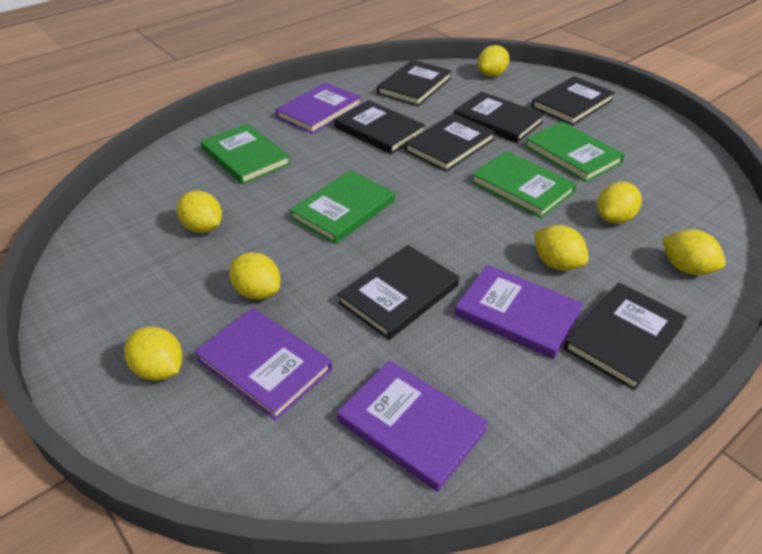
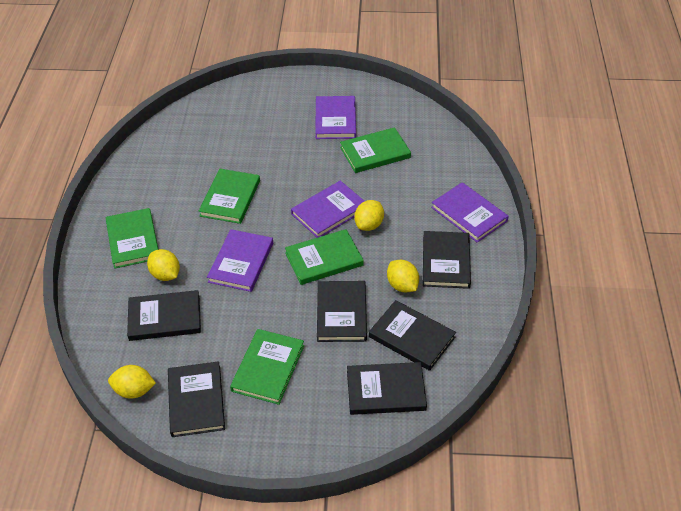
black book: 7 -> 6
green book: 4 -> 5
yellow lemon: 7 -> 4

